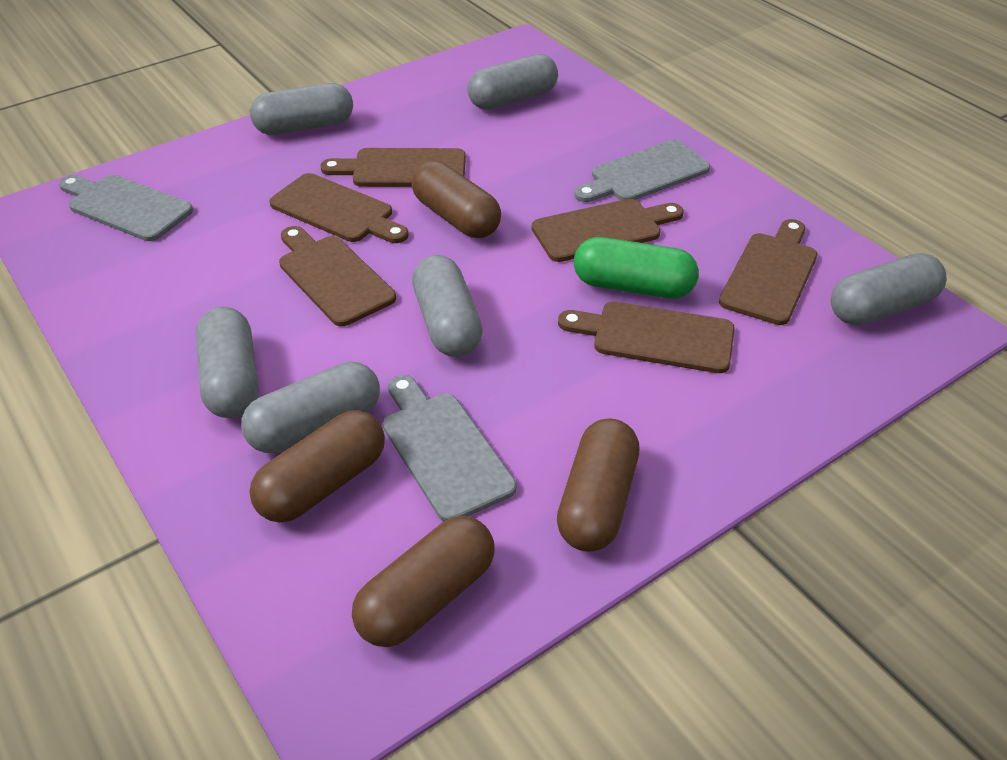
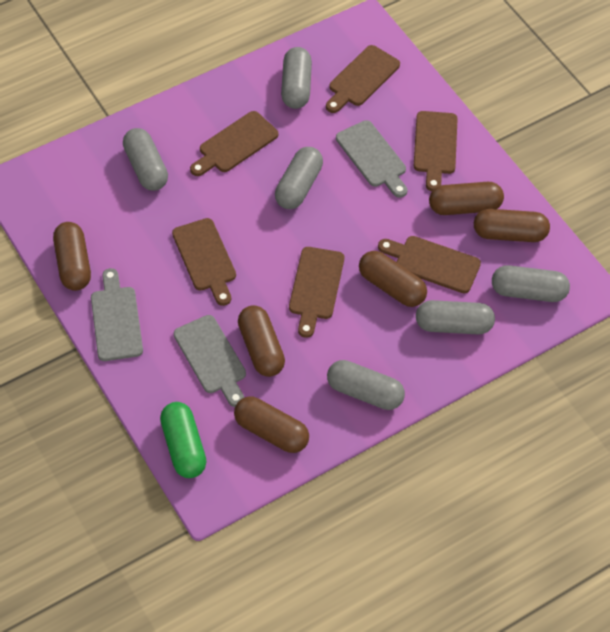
brown capsule: 4 -> 6

